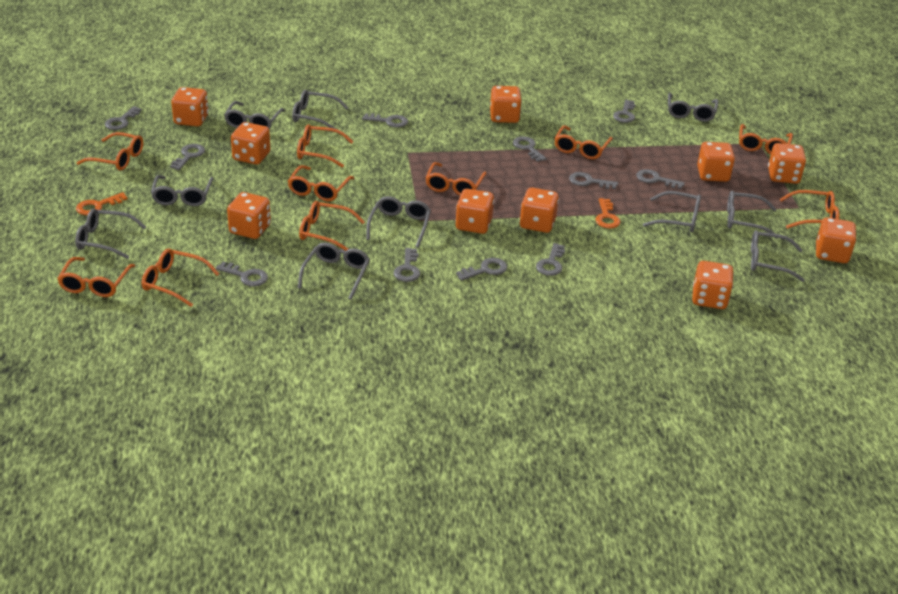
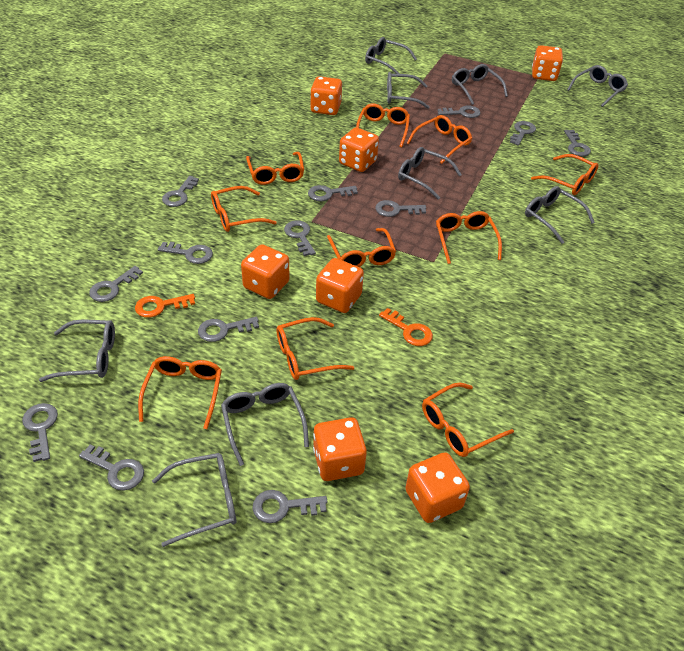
grey glasses: 10 -> 9
grey key: 11 -> 13
orange dice: 10 -> 7

